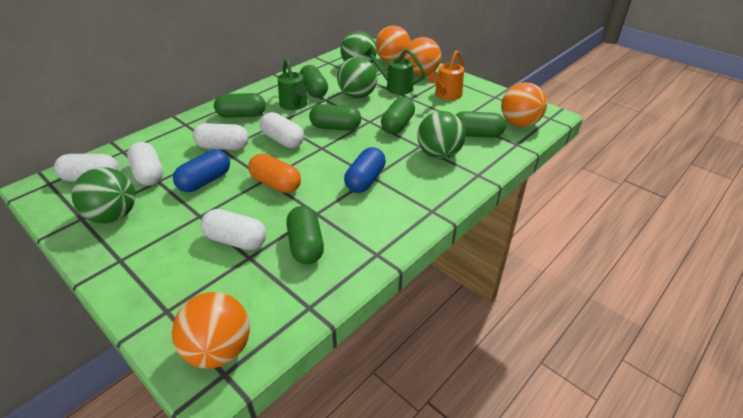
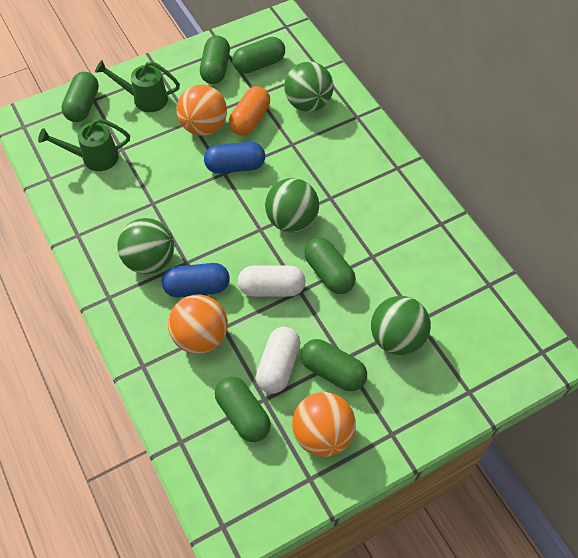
orange ball: 4 -> 3
orange watering can: 1 -> 0
white capsule: 5 -> 2

